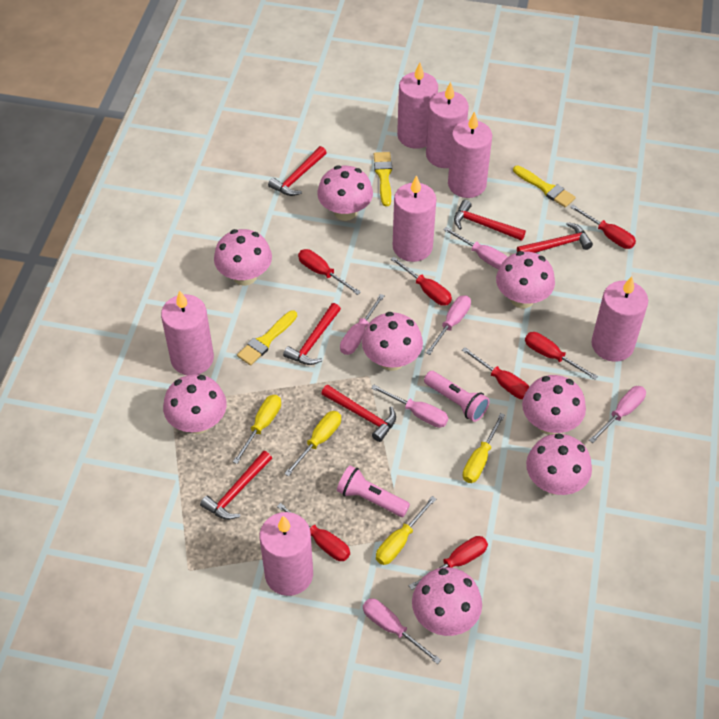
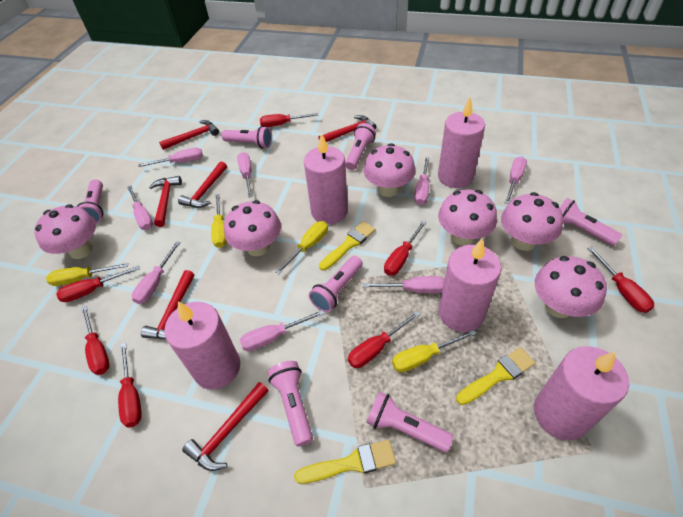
pink candle: 7 -> 5
pink flashlight: 2 -> 7
pink mushroom: 8 -> 6
pink screwdriver: 6 -> 8

